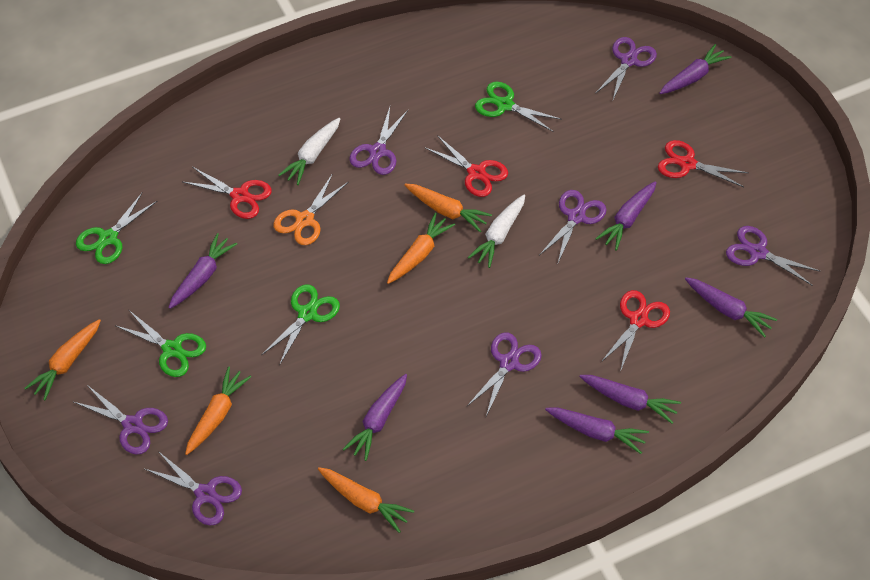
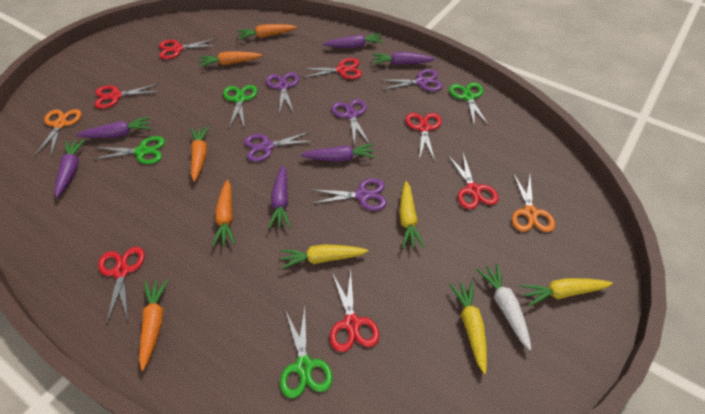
orange scissors: 1 -> 2
purple carrot: 7 -> 6
purple scissors: 7 -> 5
red scissors: 4 -> 7
white carrot: 2 -> 1
yellow carrot: 0 -> 4

